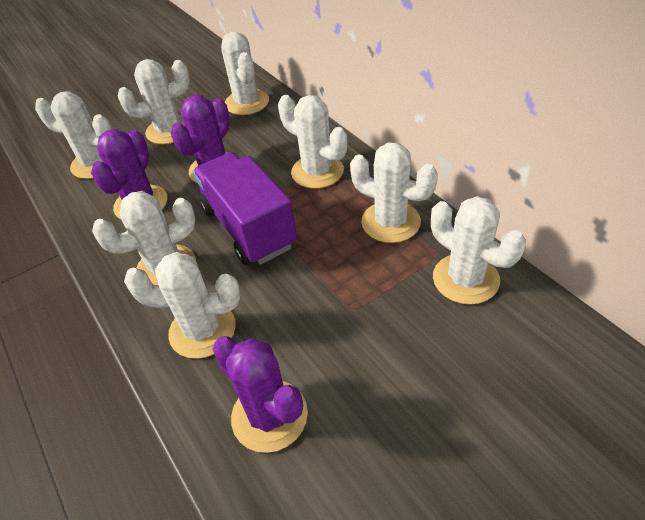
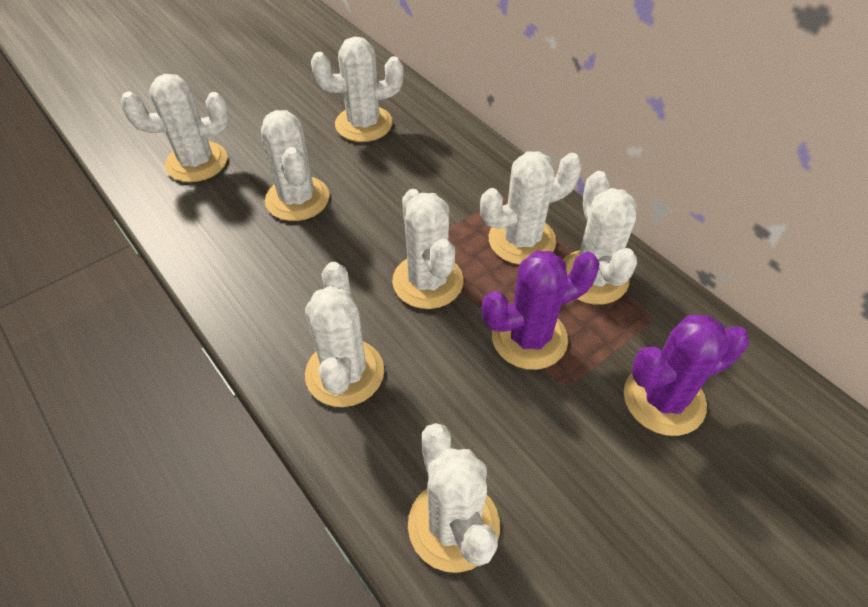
purple cactus: 3 -> 2
purple truck: 1 -> 0

